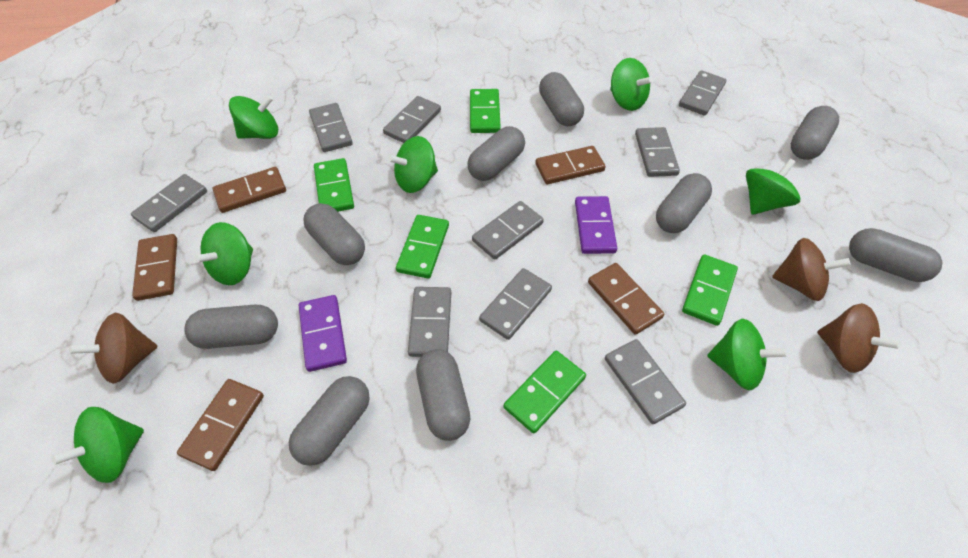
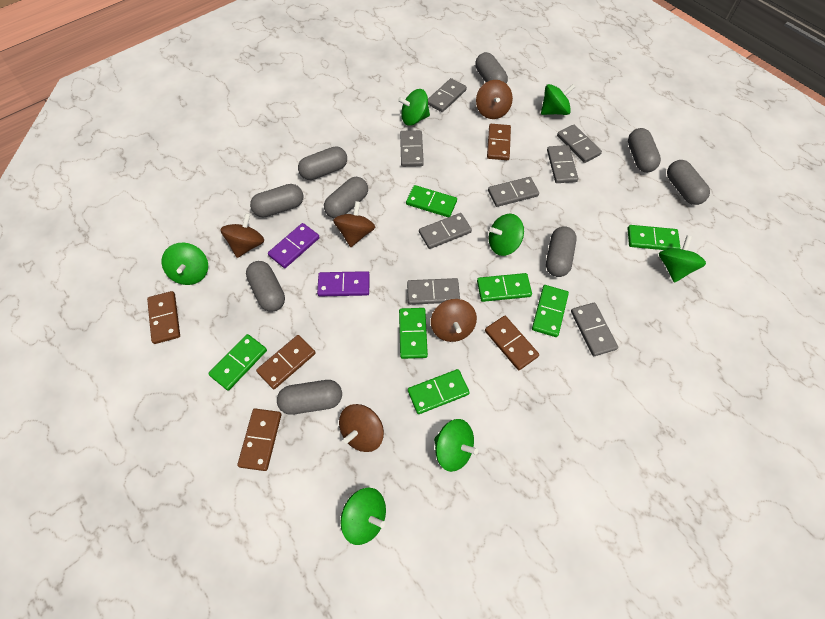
brown spinning top: 3 -> 5
green domino: 5 -> 7
grey domino: 9 -> 8

